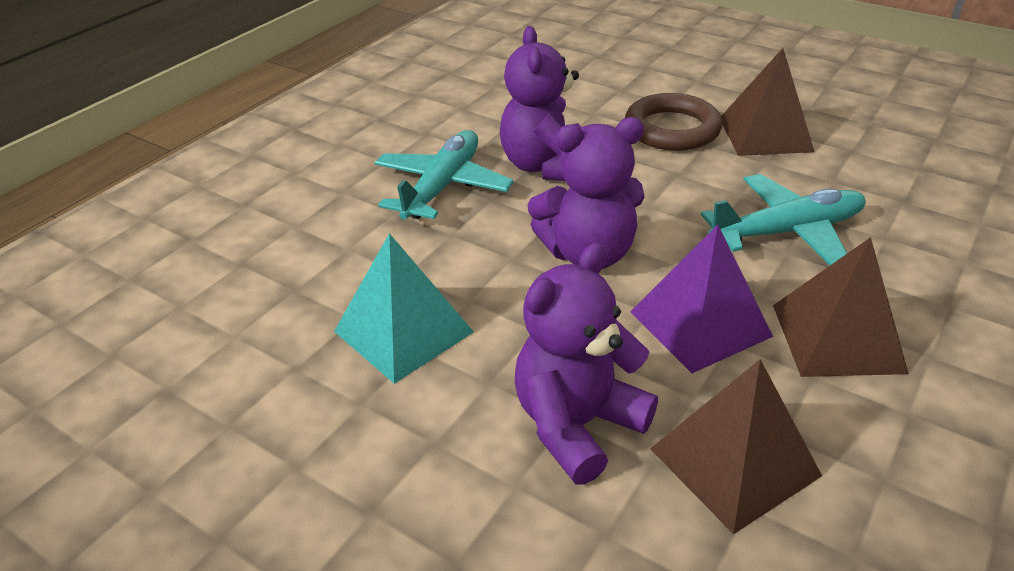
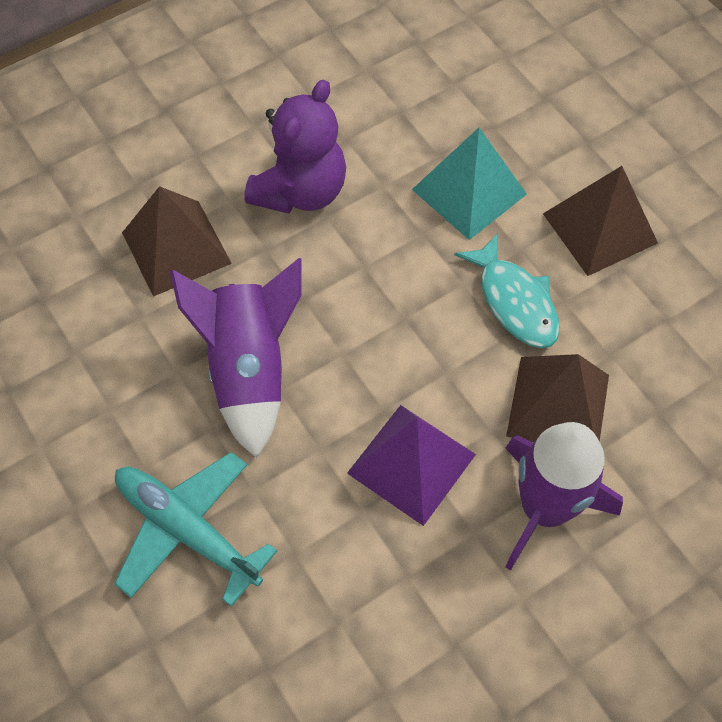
brown ring: 1 -> 0
purple rocket: 0 -> 2
purple teddy bear: 3 -> 1
turquoise fish: 0 -> 1
turquoise plane: 2 -> 1

